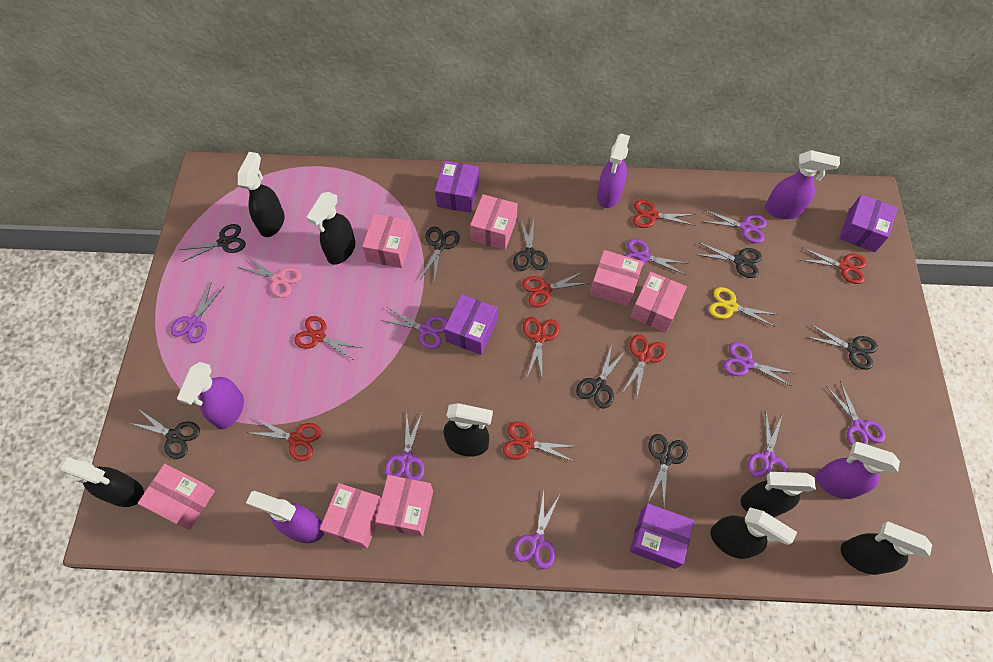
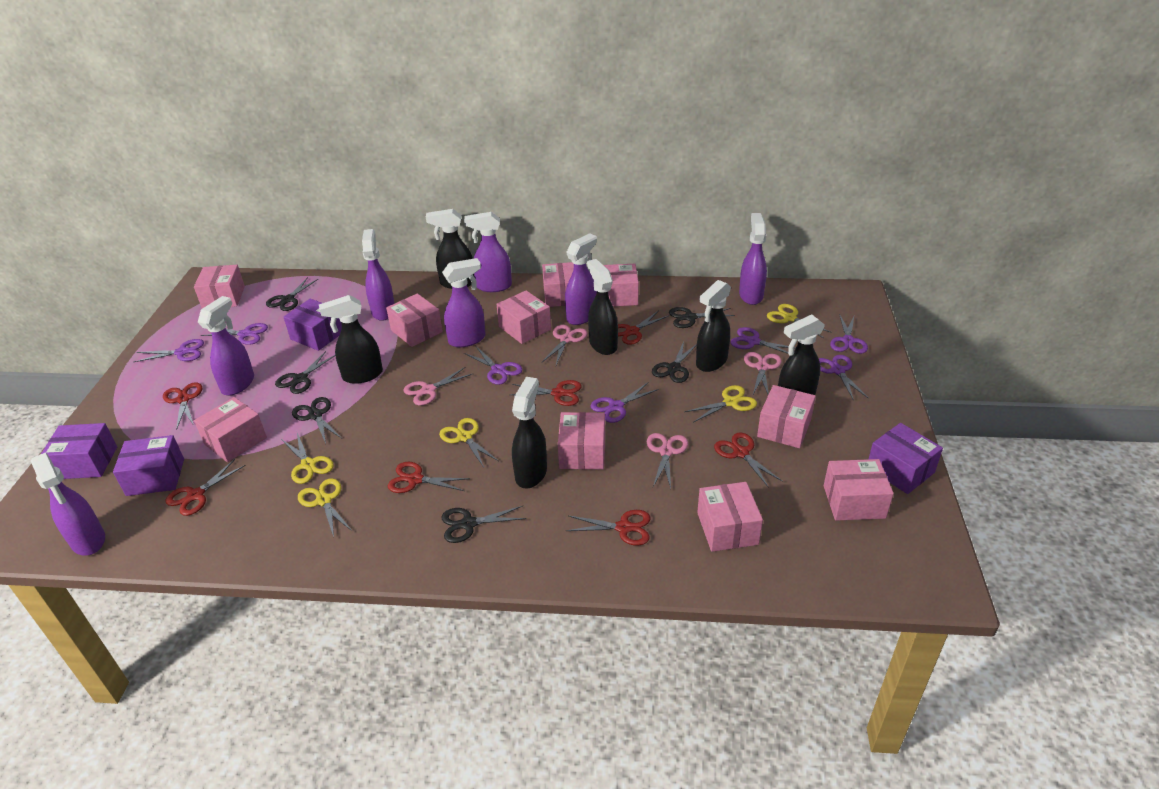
black scissors: 8 -> 6
black spray bottle: 7 -> 6
pink box: 7 -> 10
pink scissors: 1 -> 4
purple scissors: 9 -> 7
purple spray bottle: 5 -> 7
red scissors: 8 -> 7
yellow scissors: 1 -> 5

